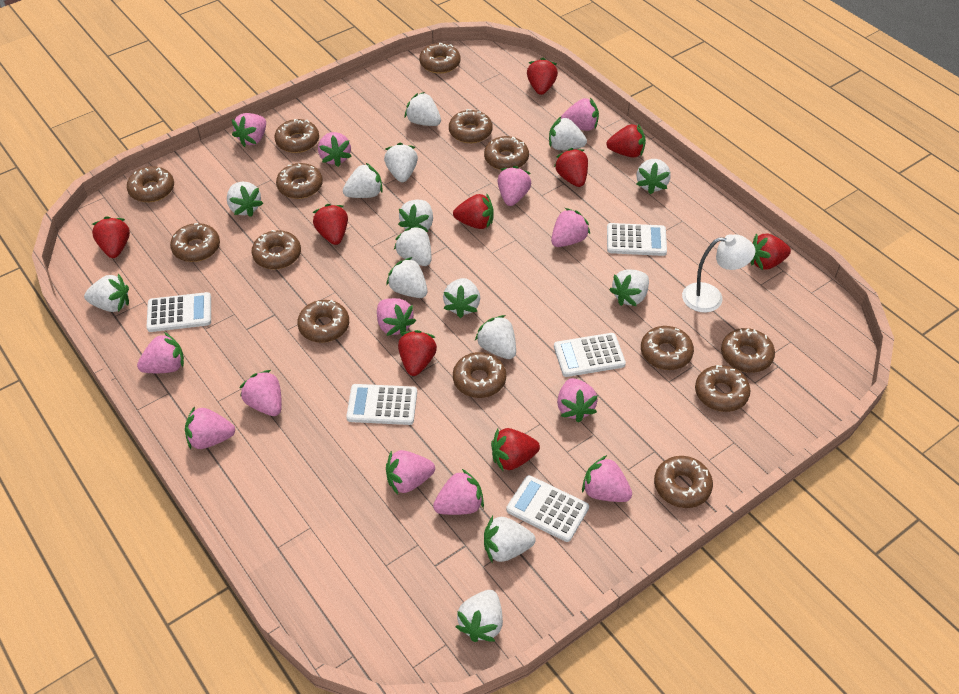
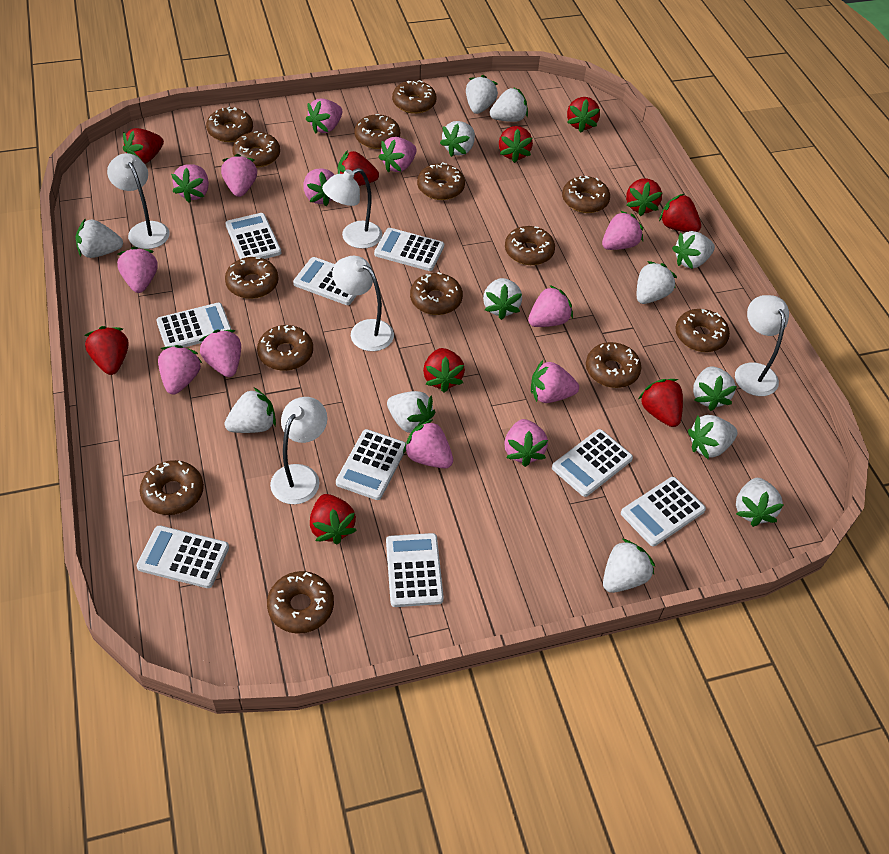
red strawberry: 9 -> 10
white calculator: 5 -> 9
white lamp: 1 -> 5
white strawberry: 15 -> 13

